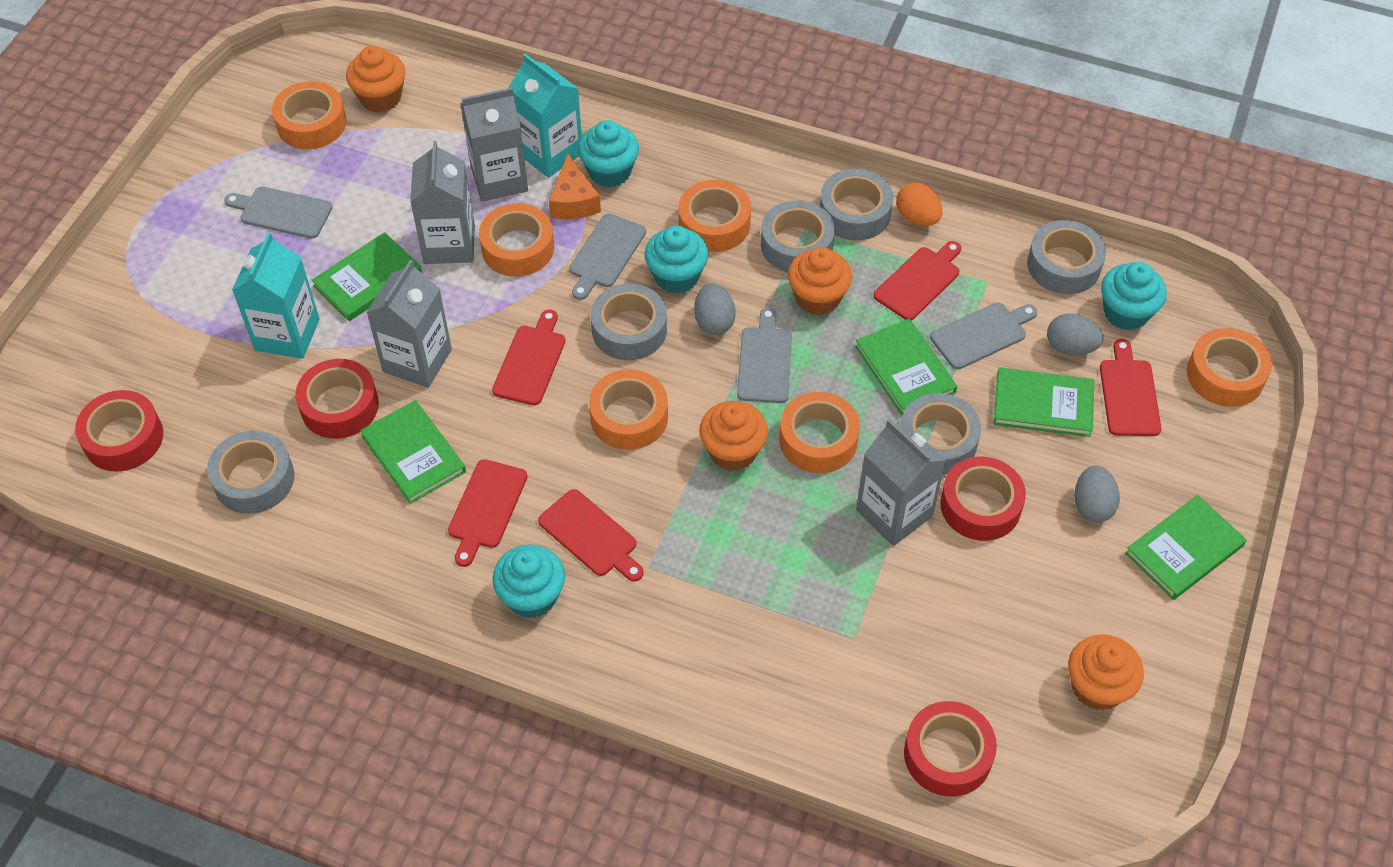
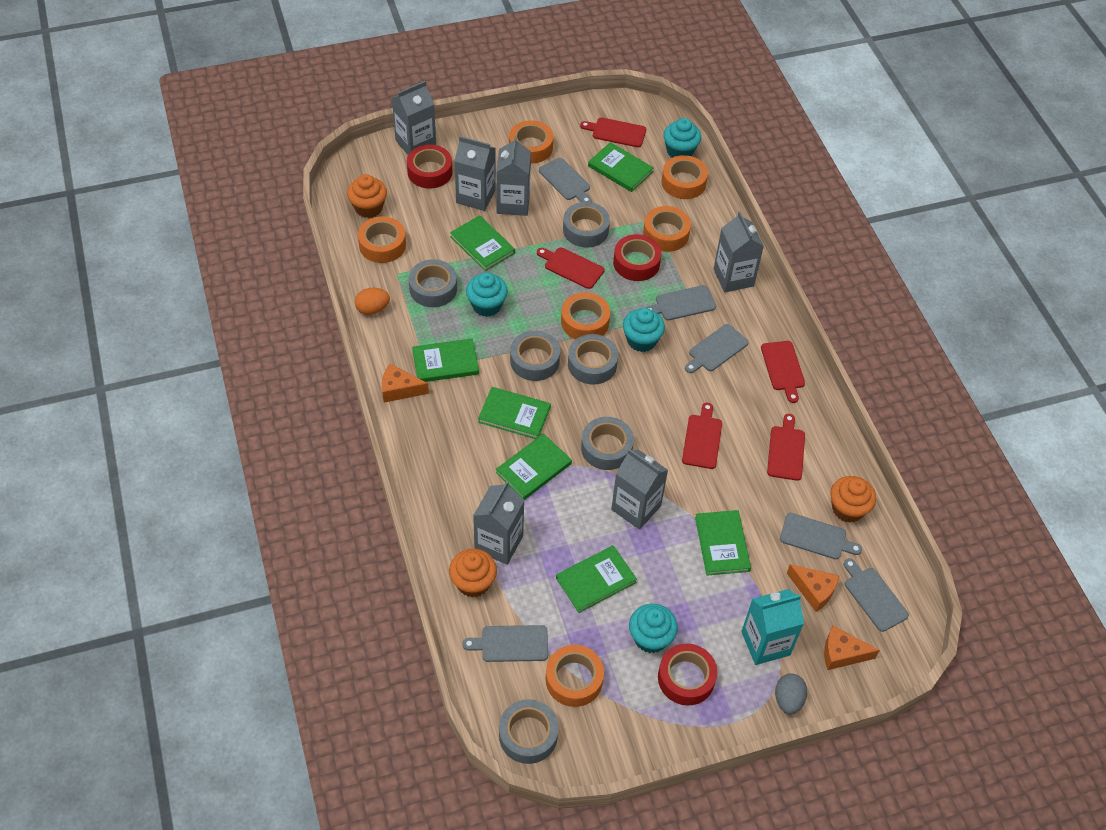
green book: 5 -> 7
grey carton: 4 -> 6
grey cutting board: 4 -> 6
grey egg: 3 -> 1
orange cheese: 1 -> 3
orange cupcake: 4 -> 3
red tape: 4 -> 3
turquoise carton: 2 -> 1

